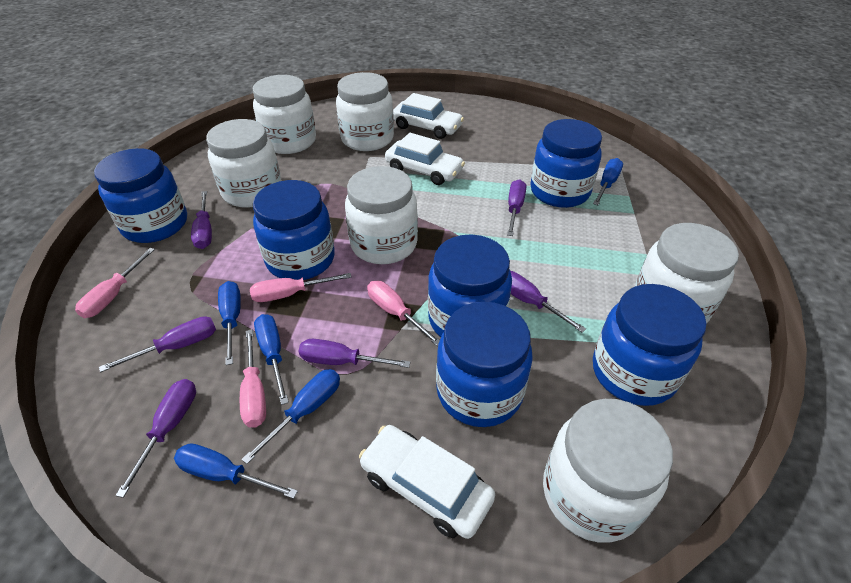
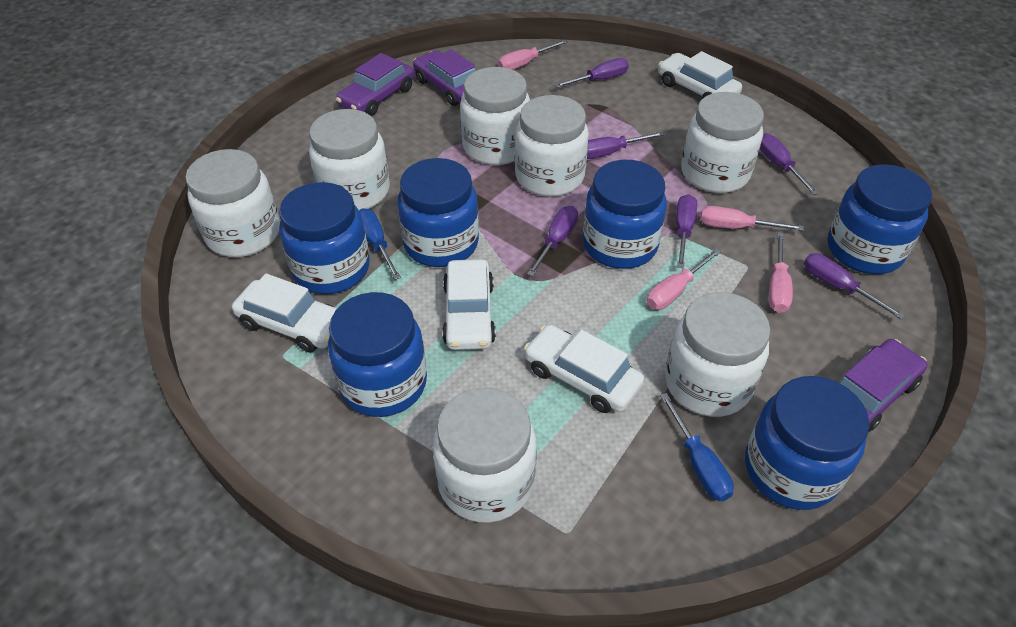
blue screwdriver: 5 -> 2
purple car: 0 -> 3
white car: 3 -> 4
white jar: 6 -> 7

